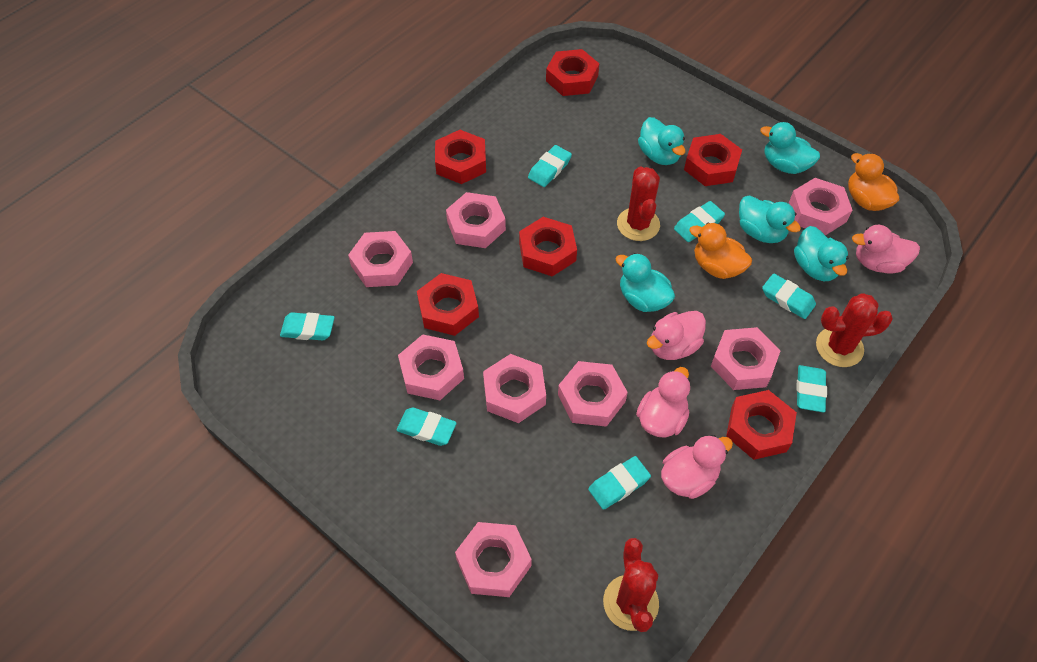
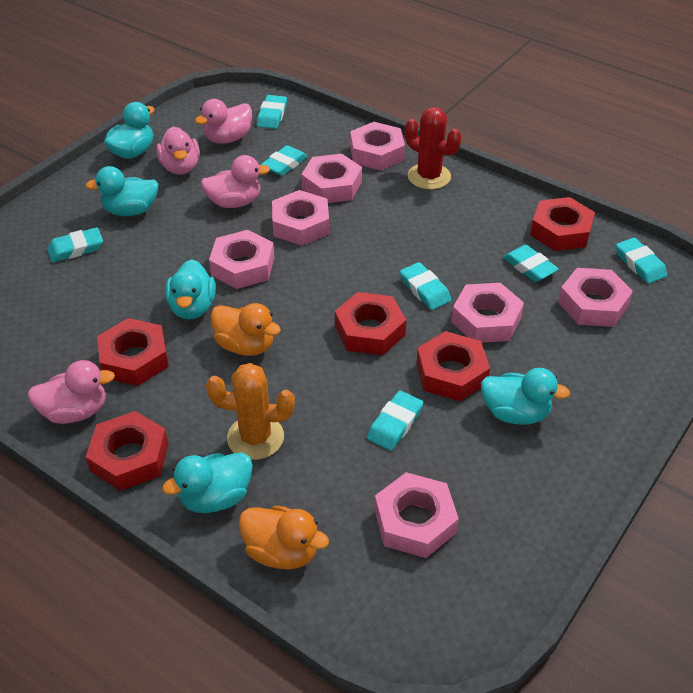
orange cactus: 0 -> 1
pink nut: 8 -> 7
red cactus: 3 -> 1
red nut: 6 -> 5

